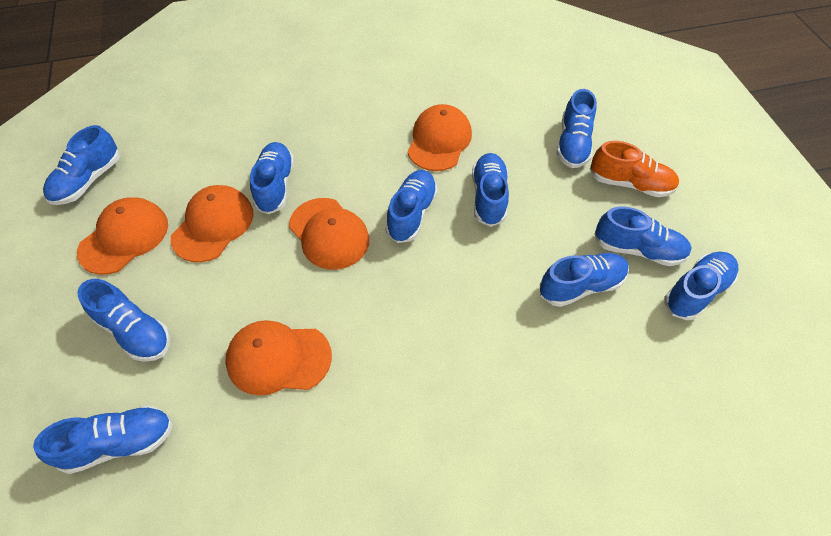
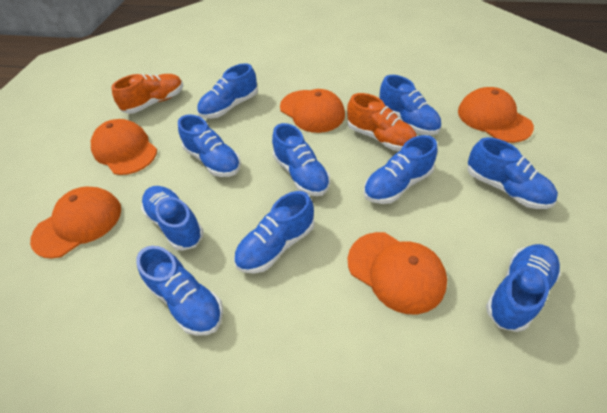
orange shoe: 1 -> 2

